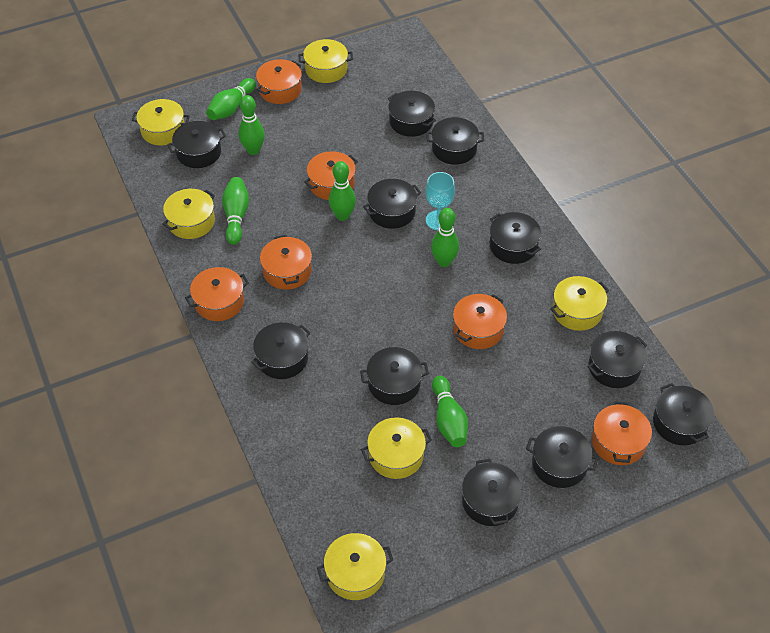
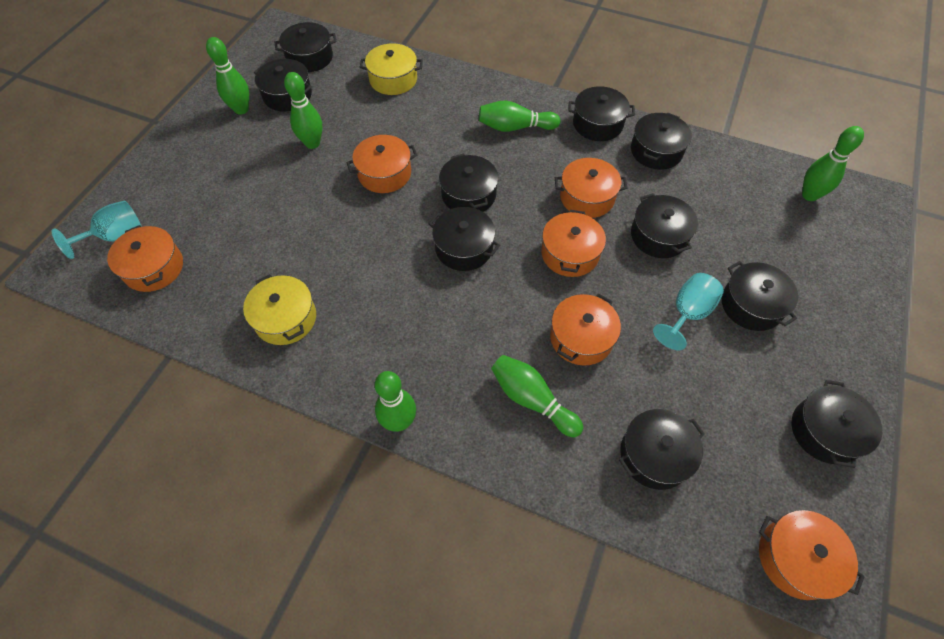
black pot: 11 -> 10
turquoise goblet: 1 -> 2
yellow pot: 6 -> 2

